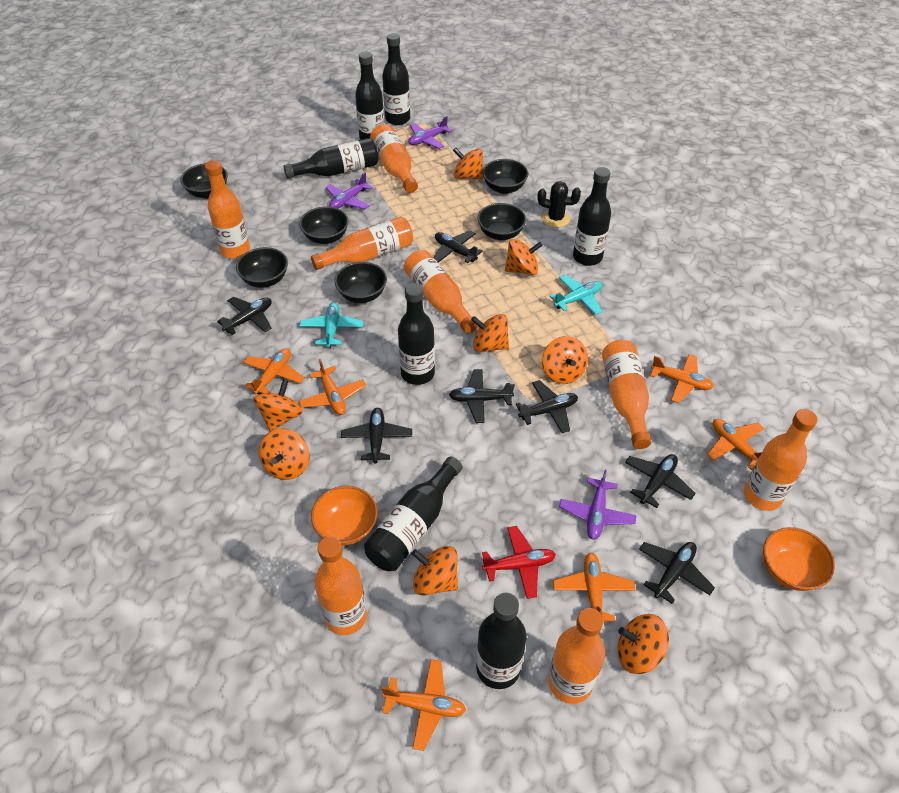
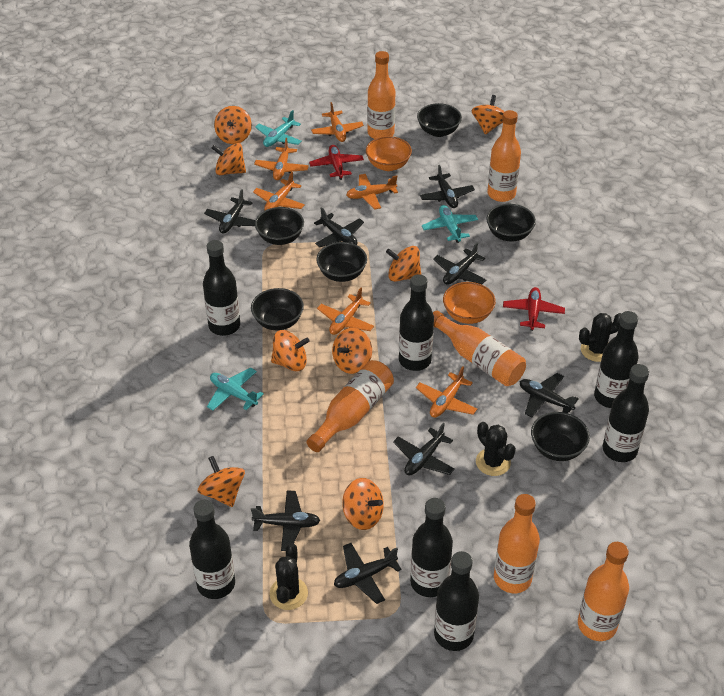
black cactus: 1 -> 3
black plane: 7 -> 8
orange bottle: 8 -> 6
purple plane: 3 -> 0
red plane: 1 -> 2
turquoise plane: 2 -> 3

